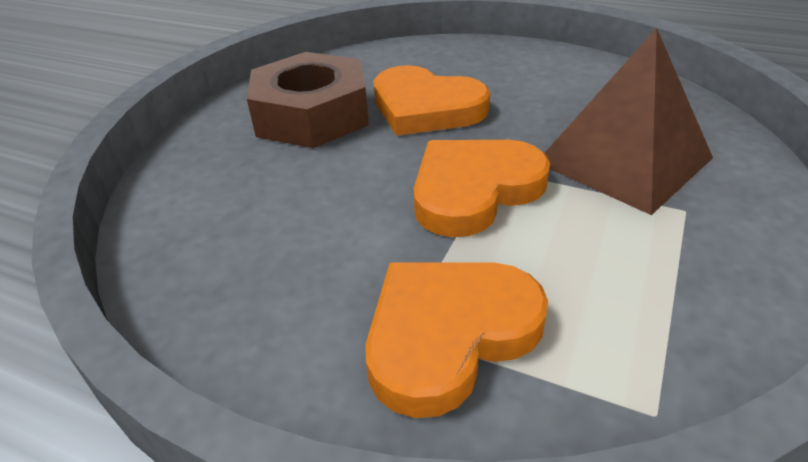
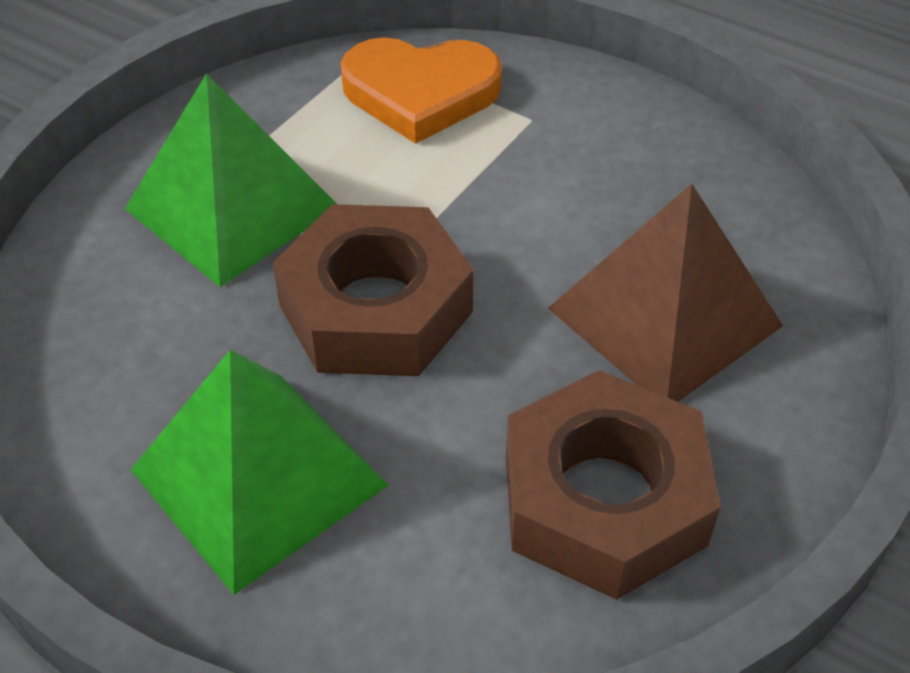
brown nut: 1 -> 2
green pyramid: 0 -> 2
orange heart: 3 -> 1

